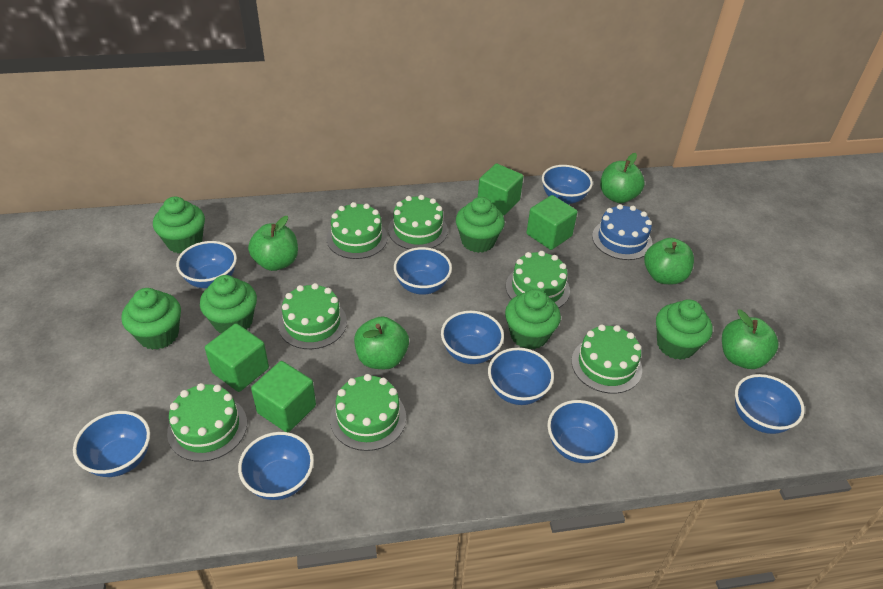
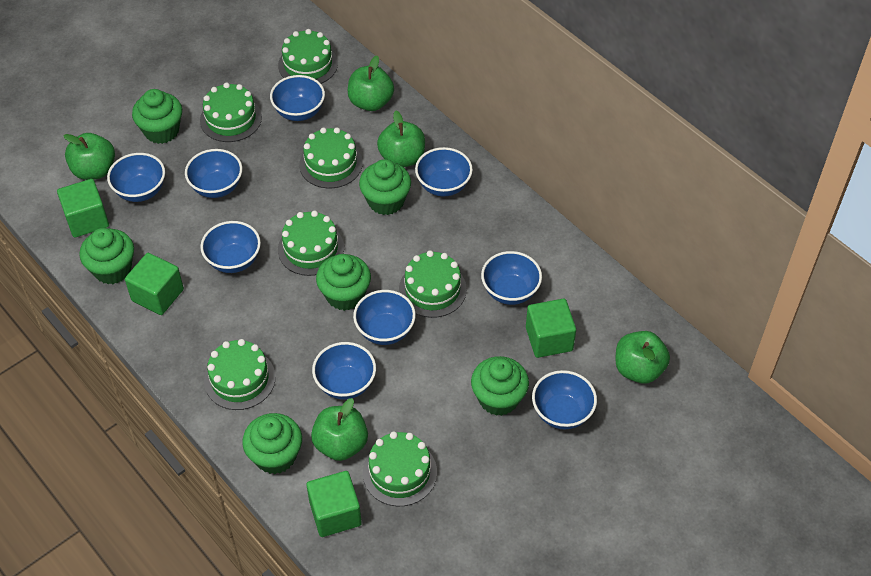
blue cake: 1 -> 0

